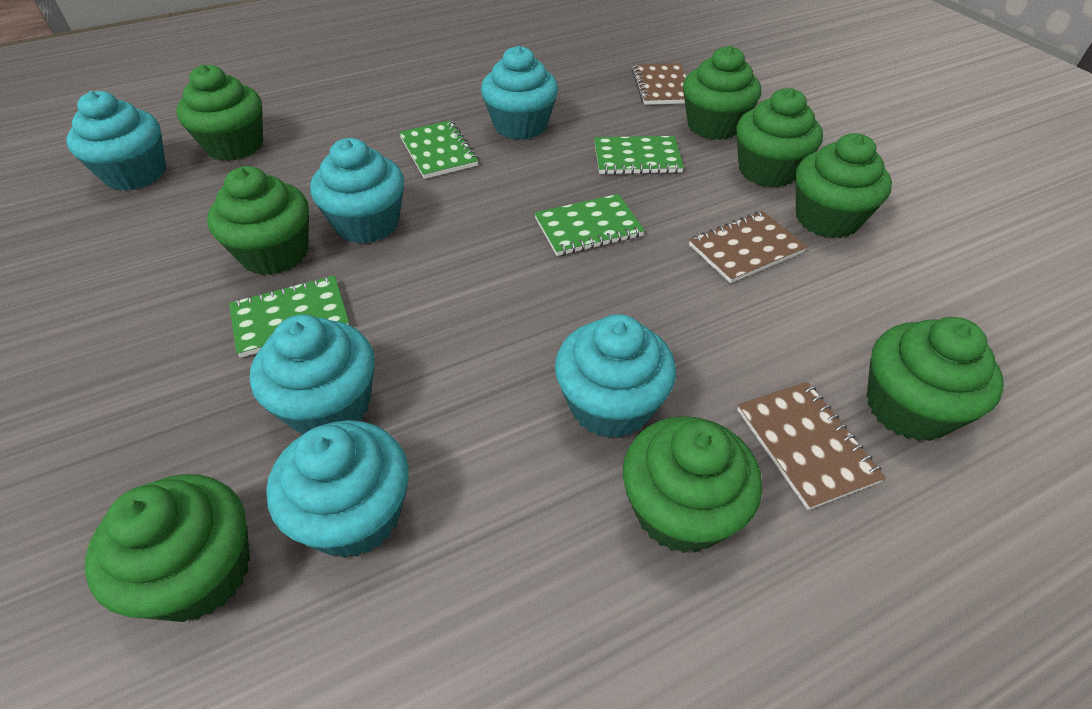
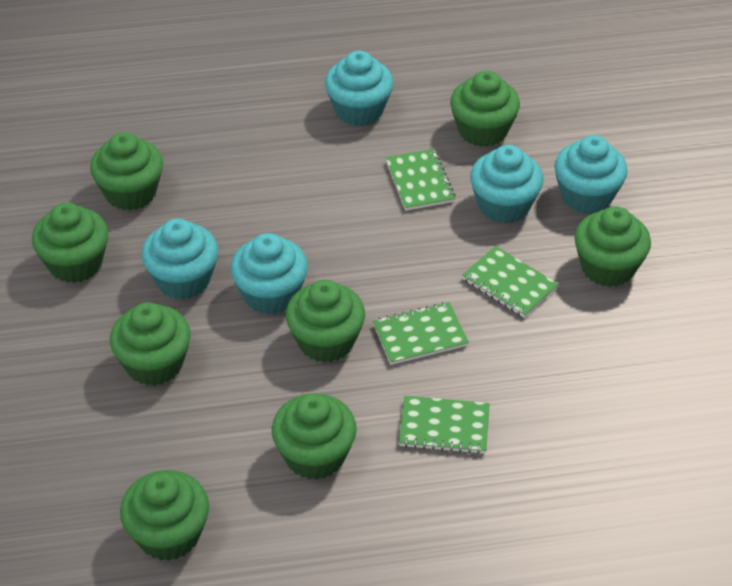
brown notebook: 3 -> 0
turquoise cupcake: 6 -> 5

